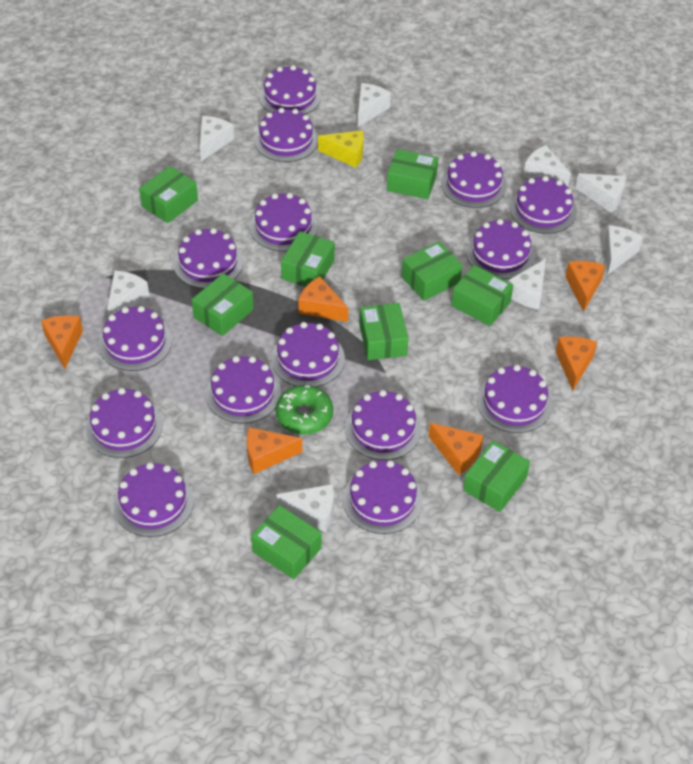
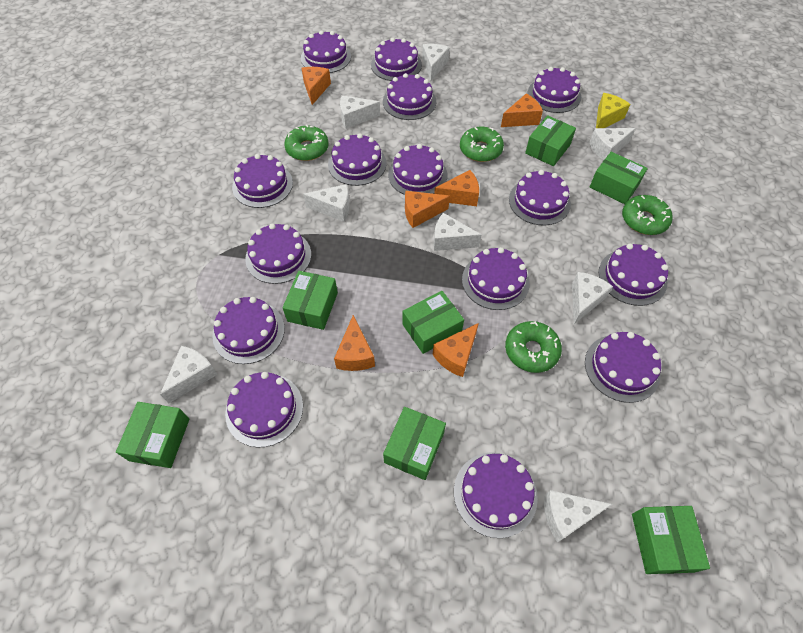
green box: 9 -> 7
green donut: 1 -> 4

